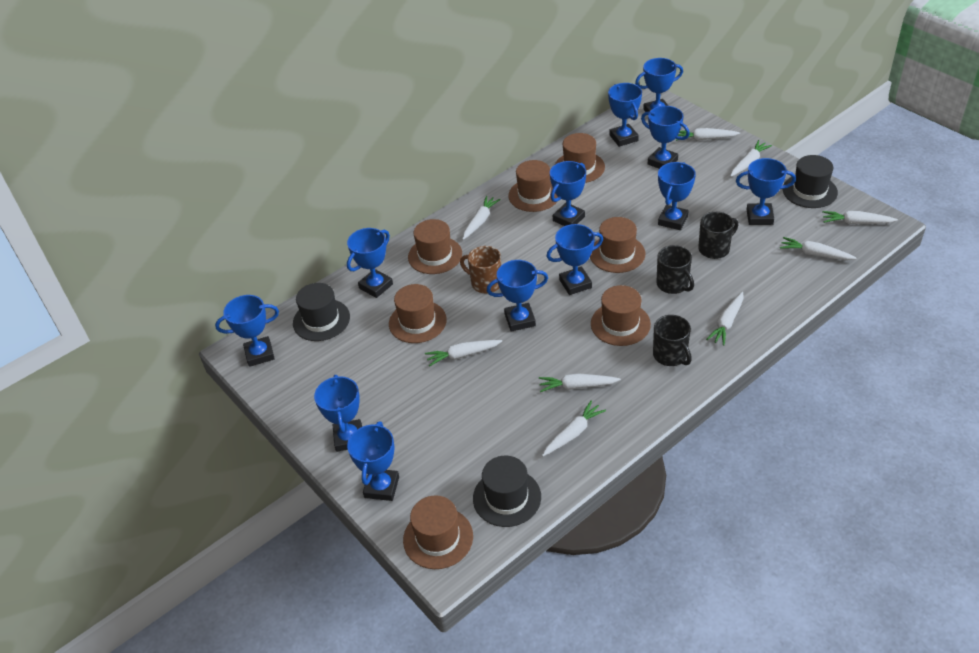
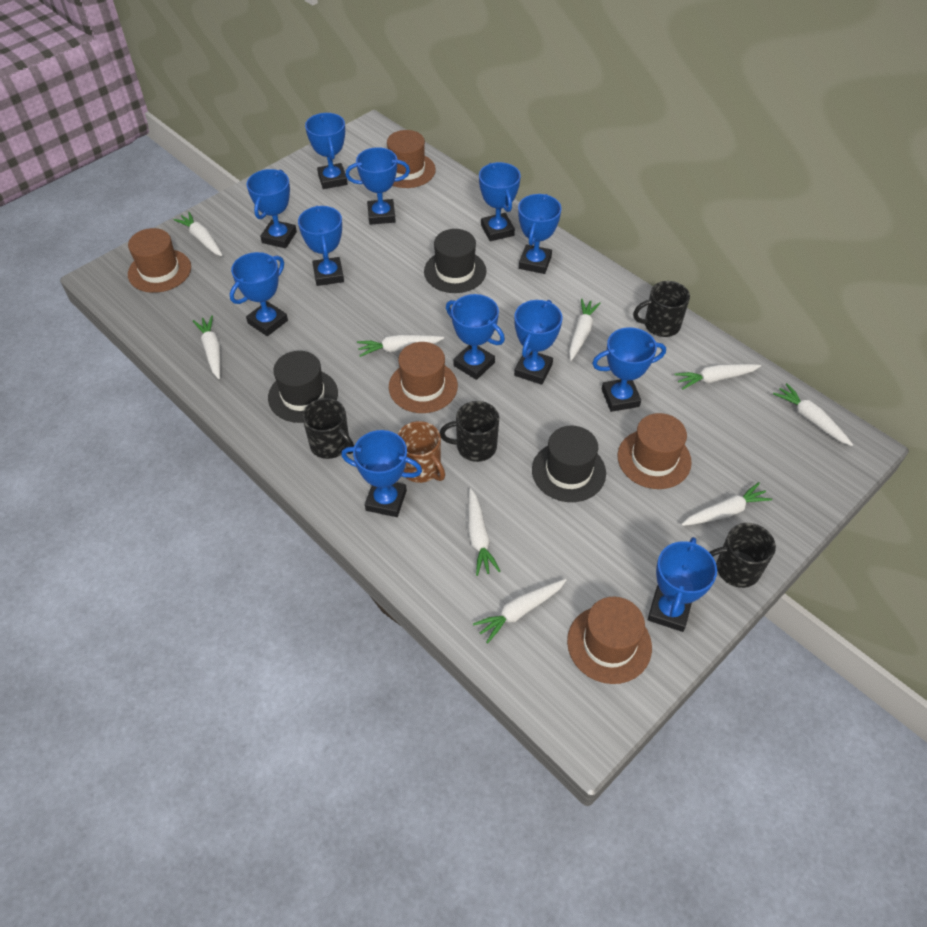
black mug: 3 -> 4
brown hat: 7 -> 5

